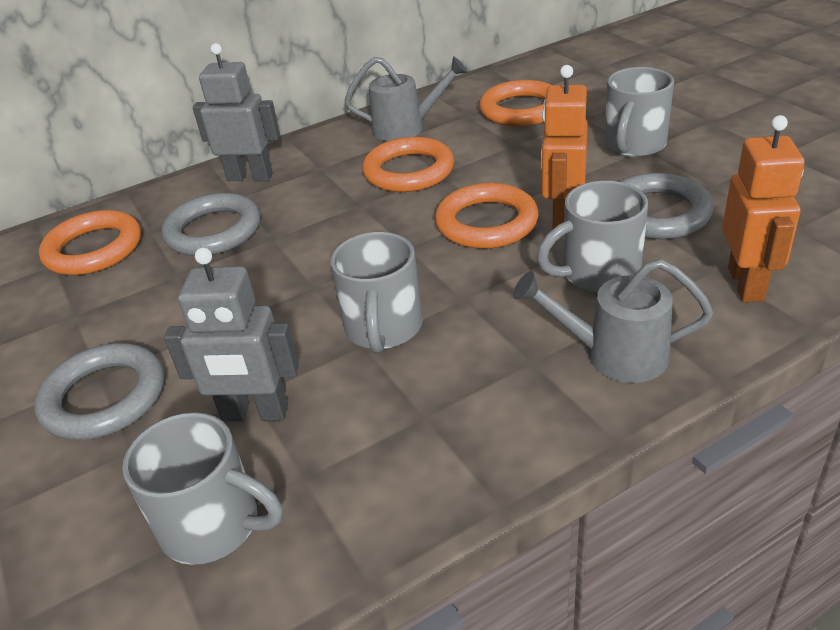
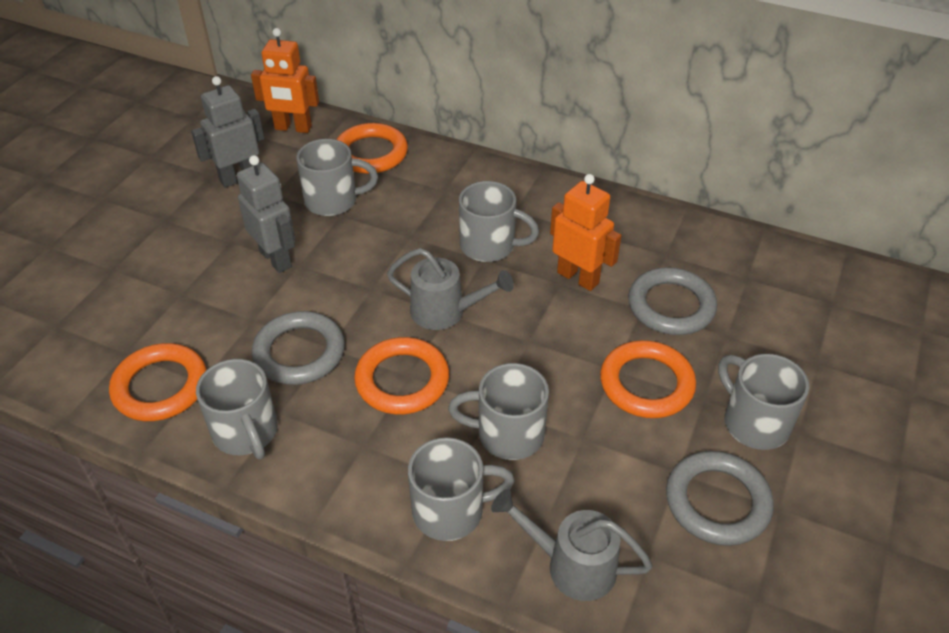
grey mug: 4 -> 6

